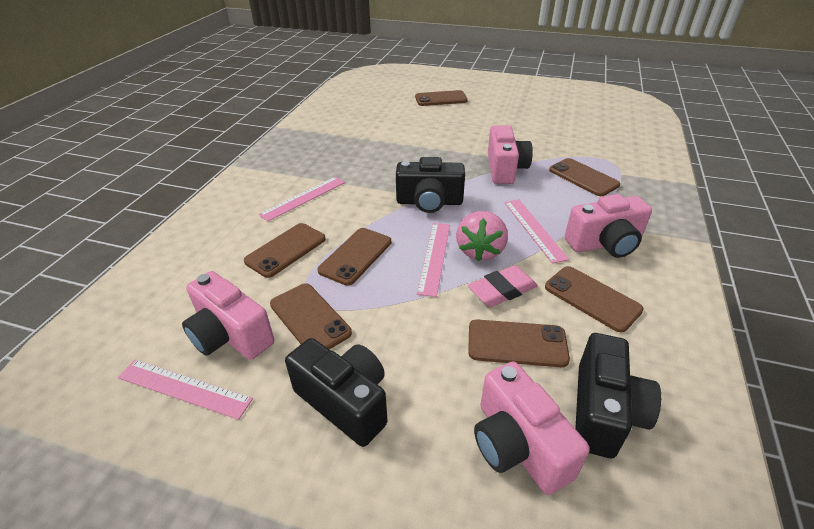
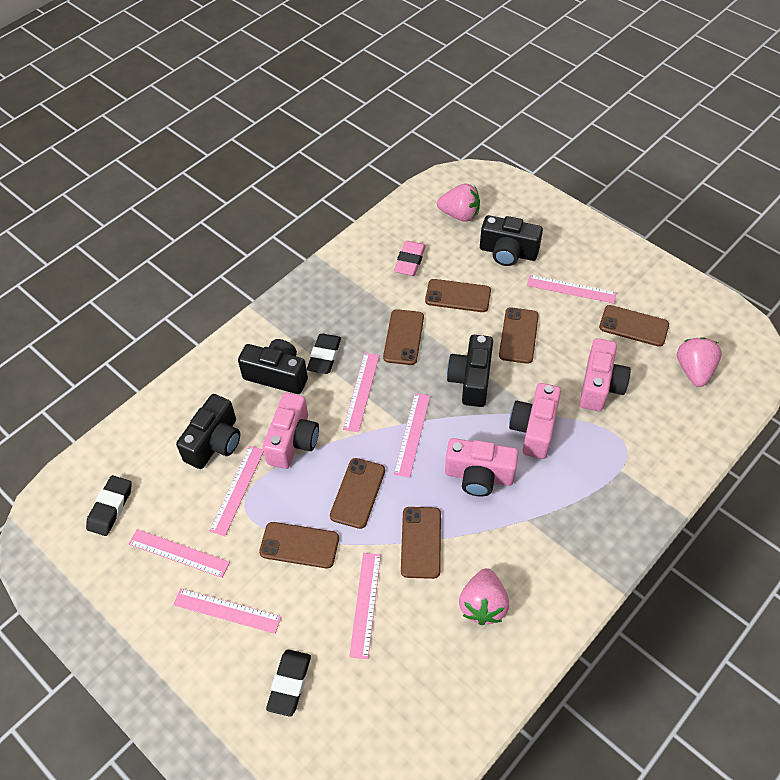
black camera: 3 -> 4
black eraser: 0 -> 3
pink ruler: 4 -> 7
pink strawberry: 1 -> 3

